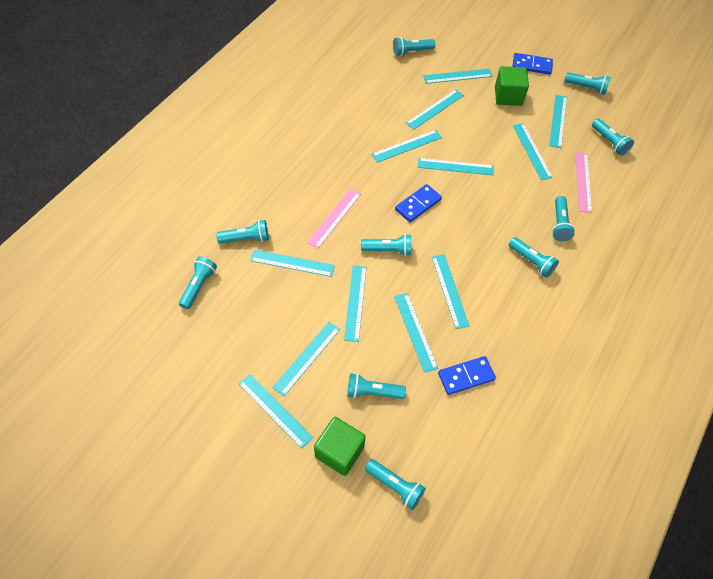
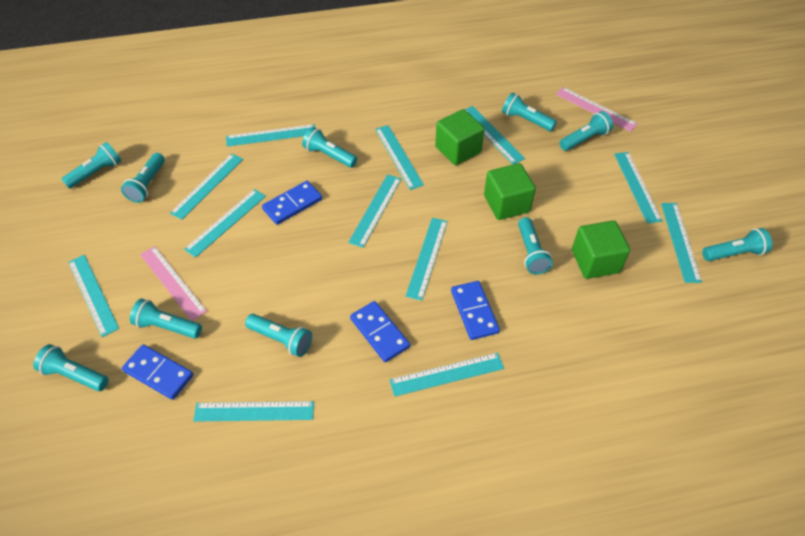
blue domino: 3 -> 4
green cube: 2 -> 3

